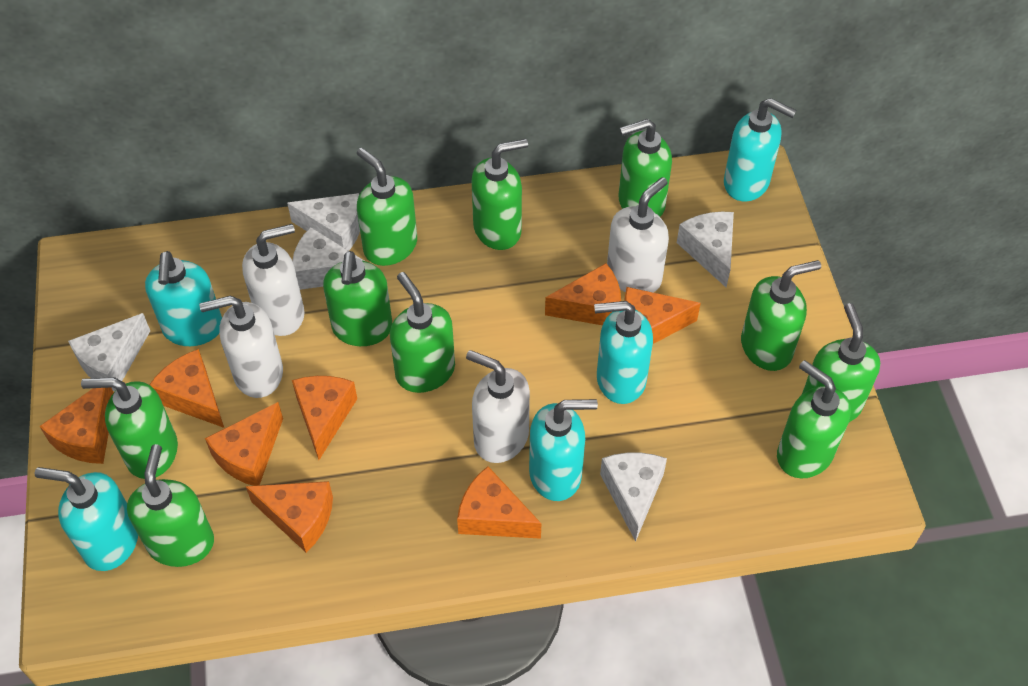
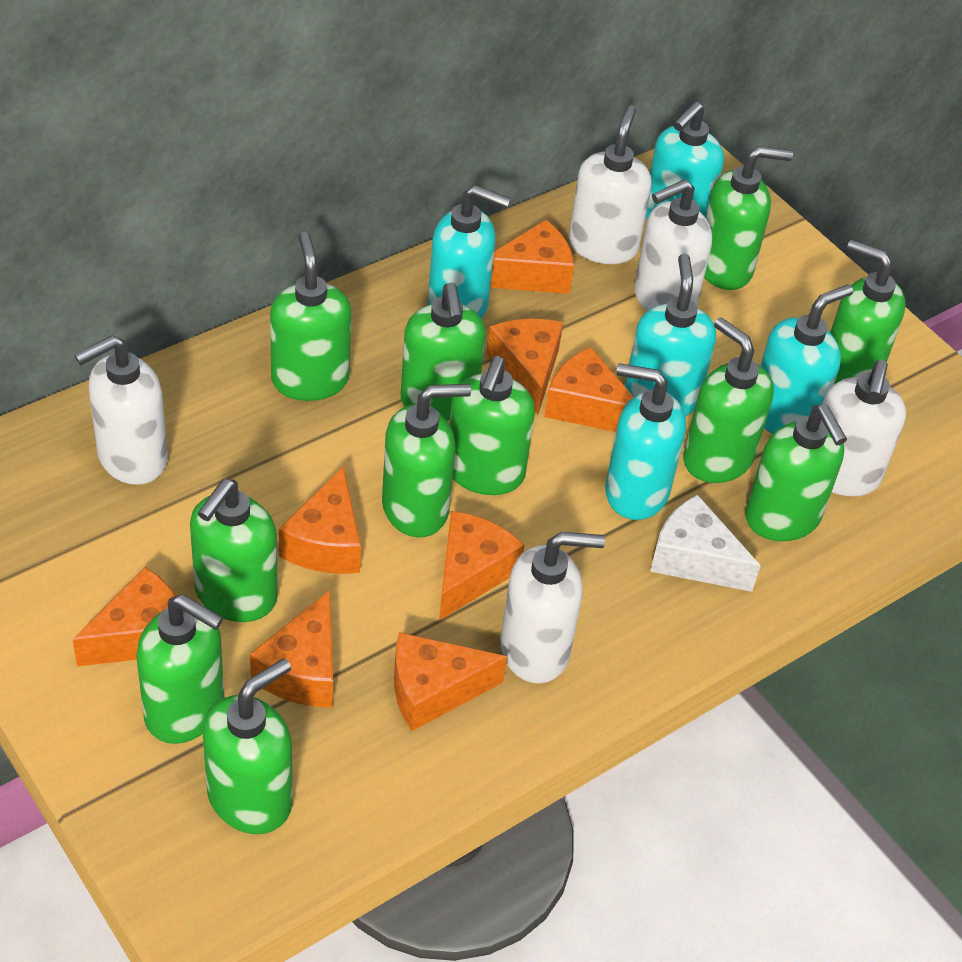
green soap dispenser: 10 -> 11
white cheese: 5 -> 1
white soap dispenser: 4 -> 5

